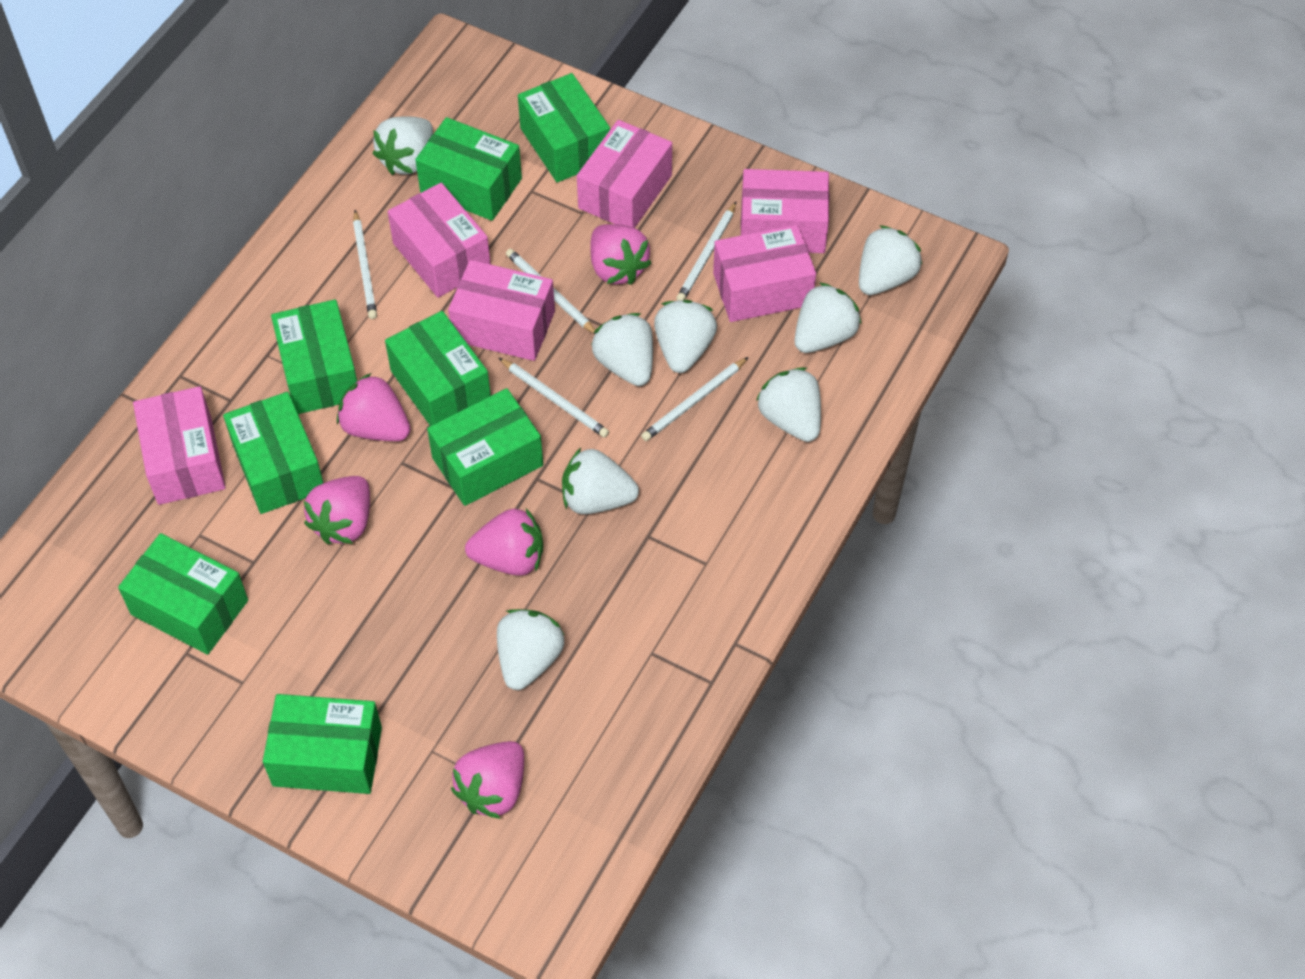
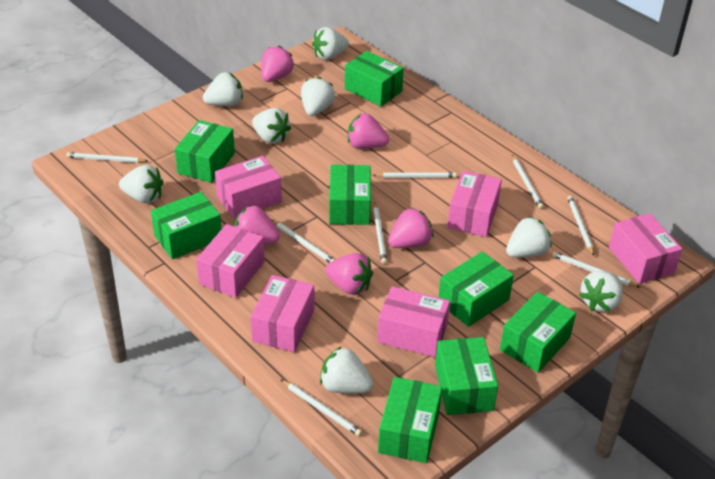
white pencil: 5 -> 8

